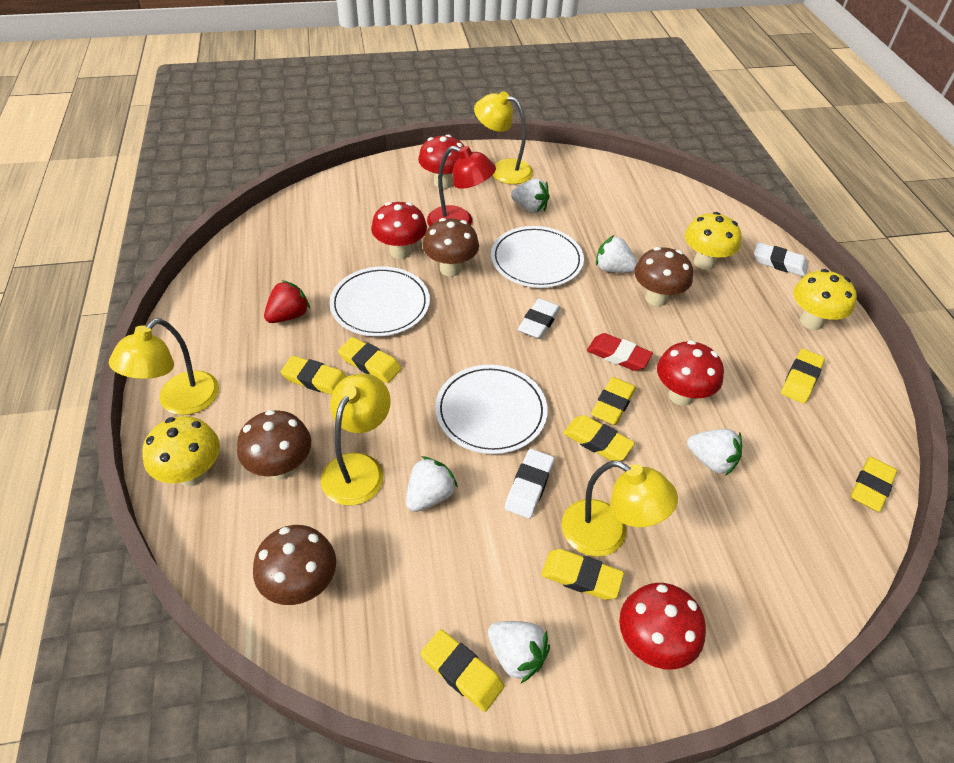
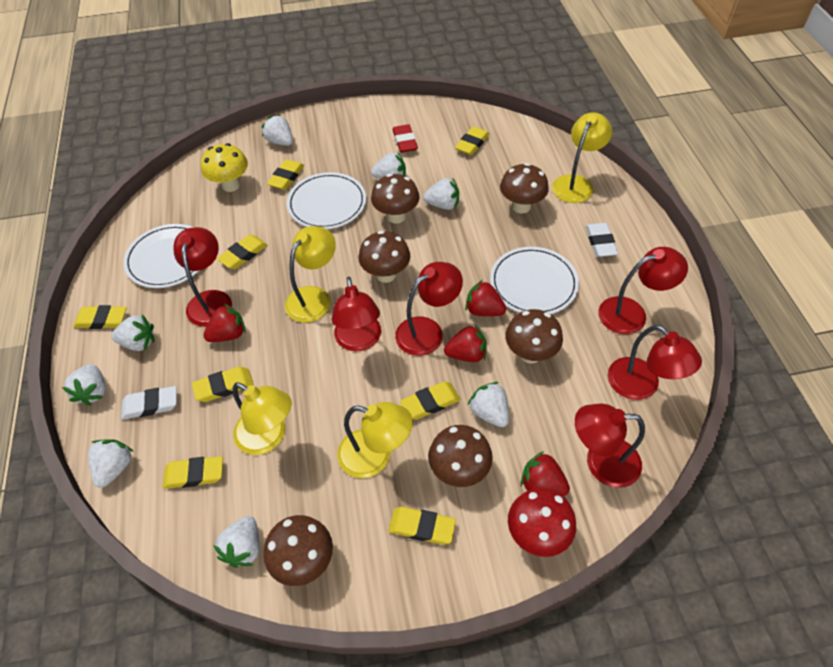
brown mushroom: 4 -> 6
red lamp: 1 -> 6
red mushroom: 4 -> 1
red strawberry: 1 -> 4
white eraser: 3 -> 2
white strawberry: 5 -> 8
yellow mushroom: 3 -> 1

